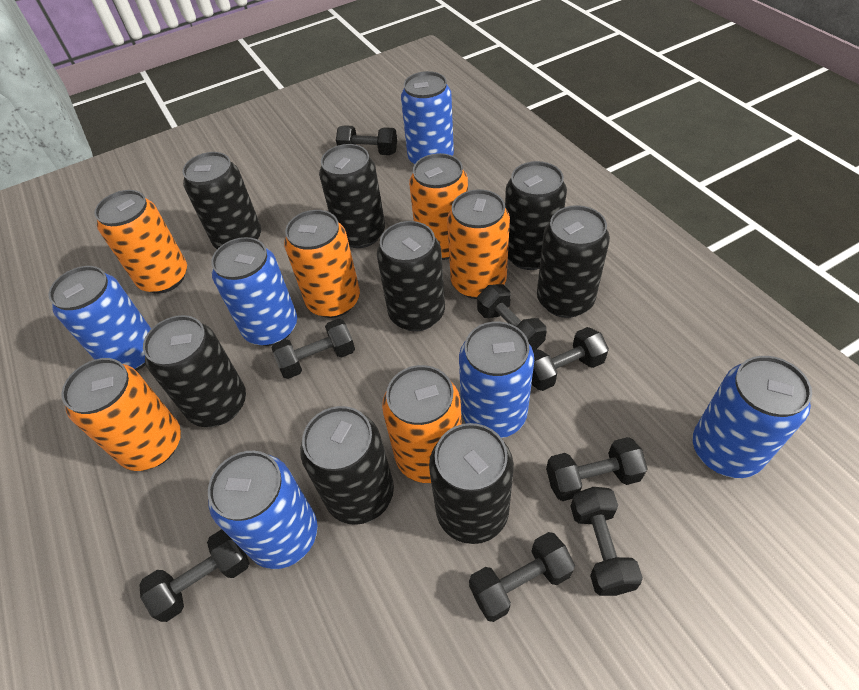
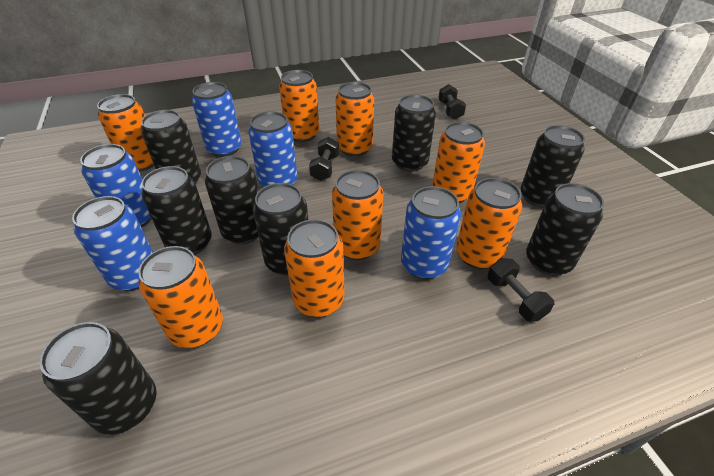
black dumbbell: 8 -> 3
blue can: 6 -> 5
orange can: 6 -> 8

